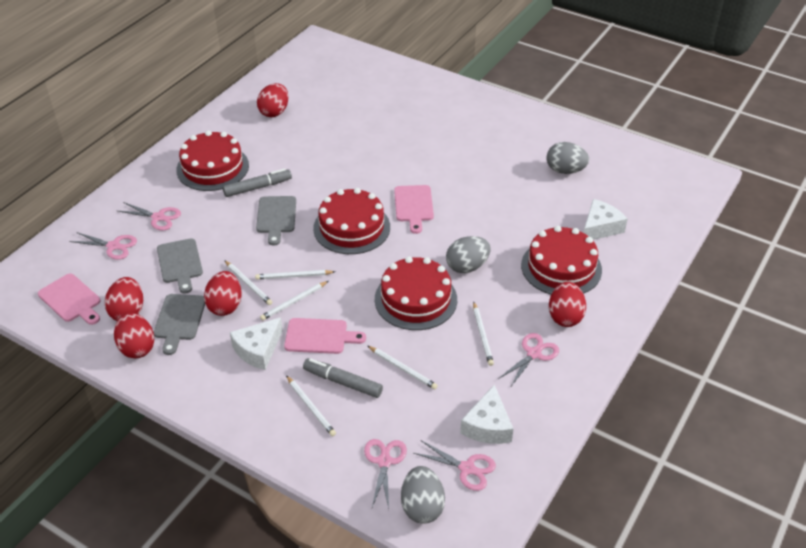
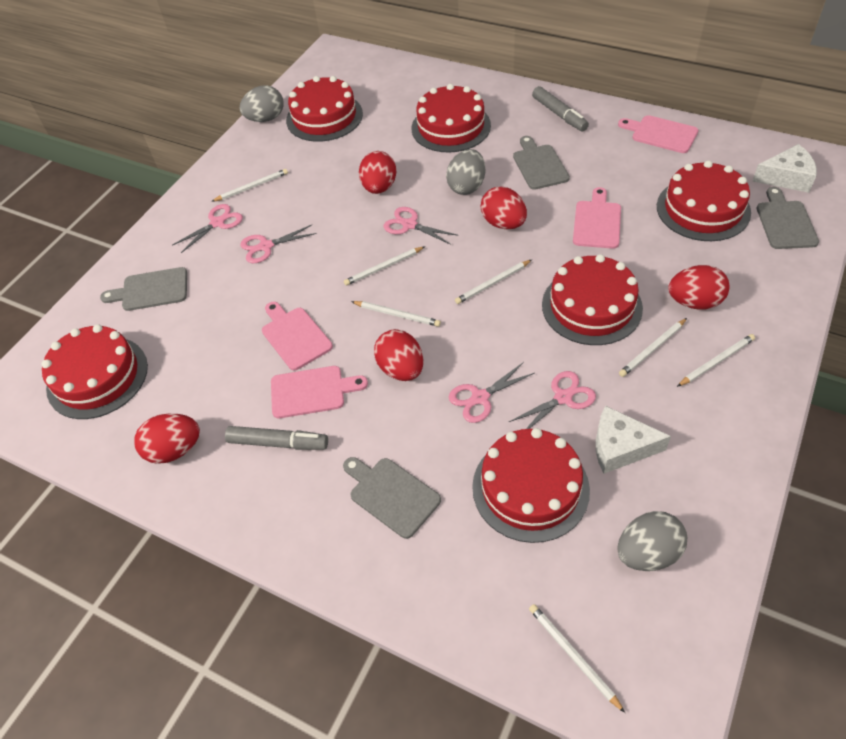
grey cutting board: 3 -> 4
pink cutting board: 3 -> 4
red cake: 4 -> 6
white cheese: 3 -> 2
white pencil: 6 -> 7

